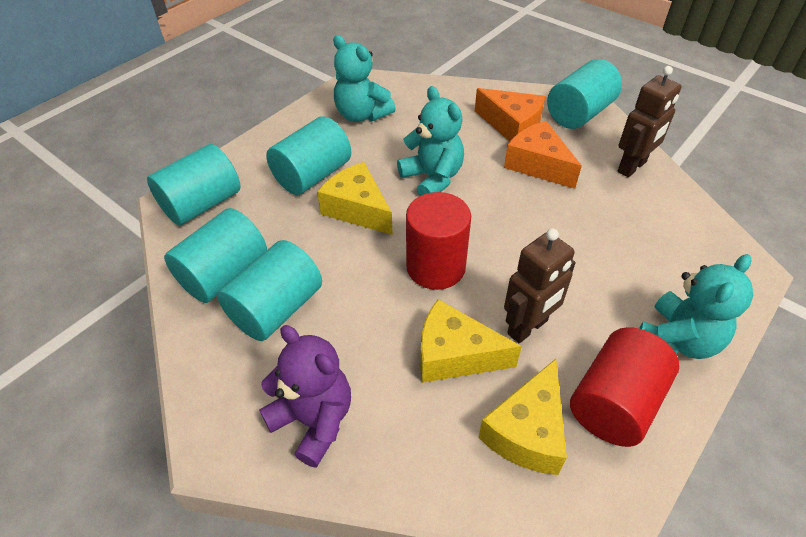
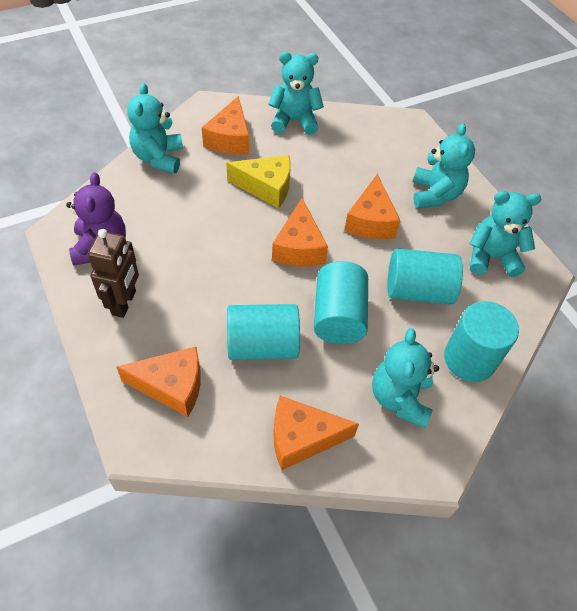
brown robot: 2 -> 1
orange cheese: 2 -> 5
red cylinder: 2 -> 0
turquoise cylinder: 5 -> 4
turquoise teddy bear: 3 -> 5
yellow cheese: 3 -> 1

